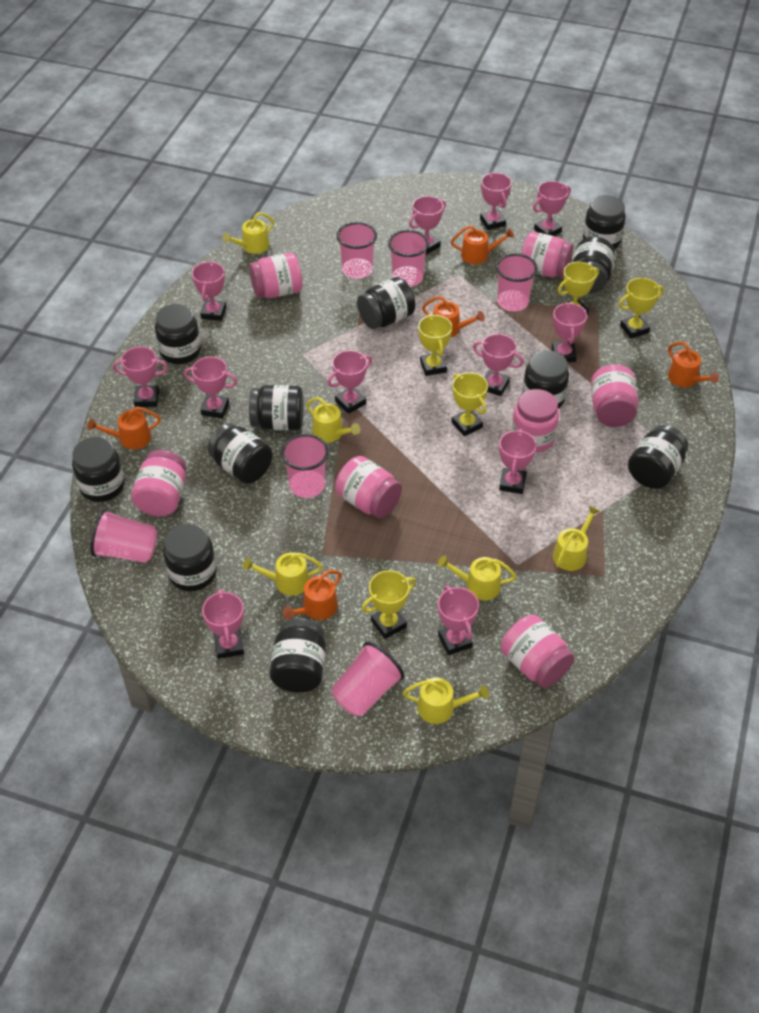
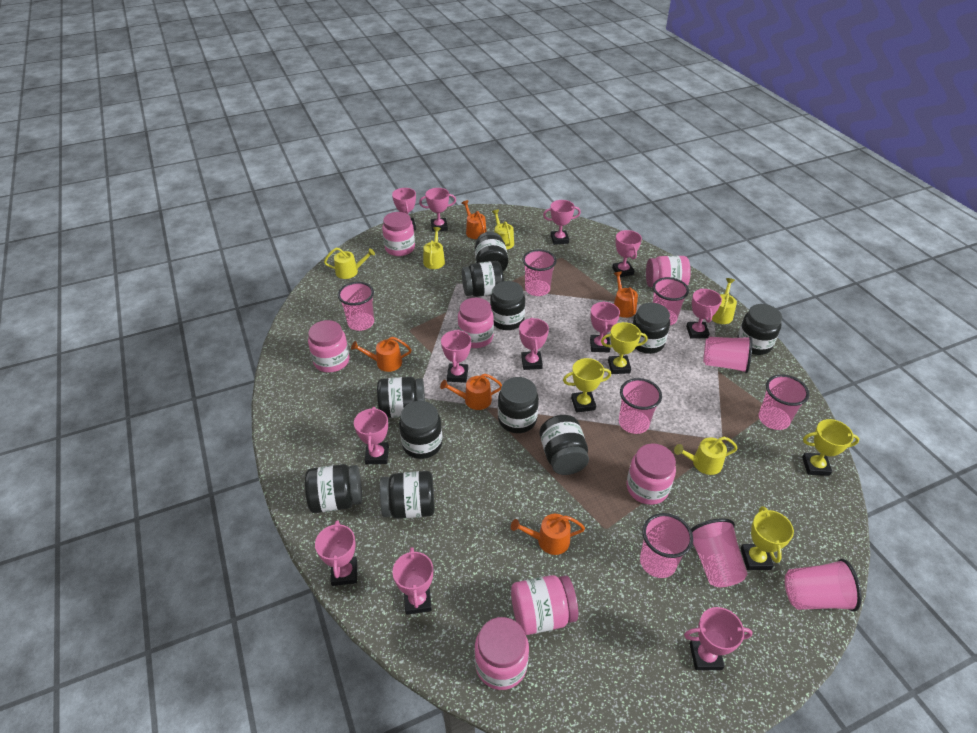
pink cup: 6 -> 9
yellow trophy: 5 -> 4
yellow watering can: 6 -> 5

